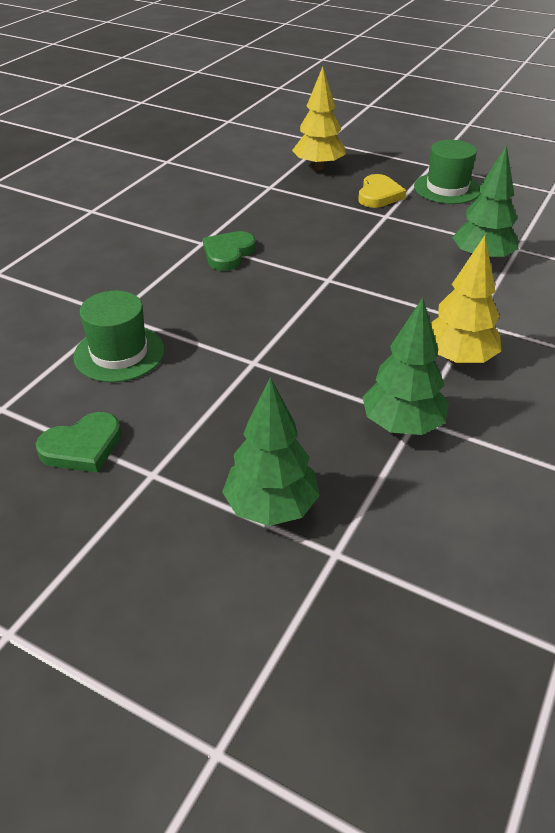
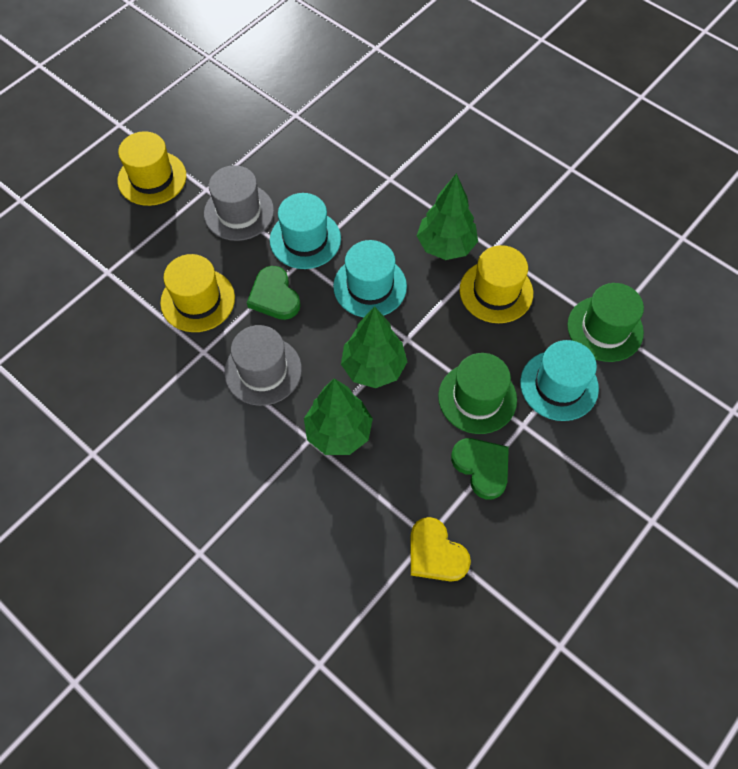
grey hat: 0 -> 2
turquoise hat: 0 -> 3
yellow hat: 0 -> 3
yellow tree: 2 -> 0

